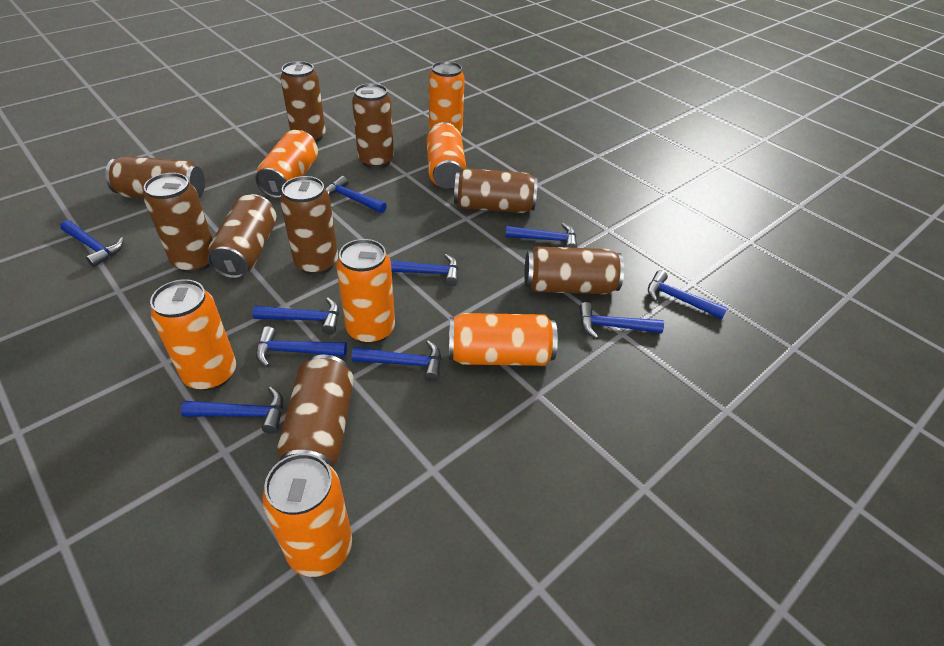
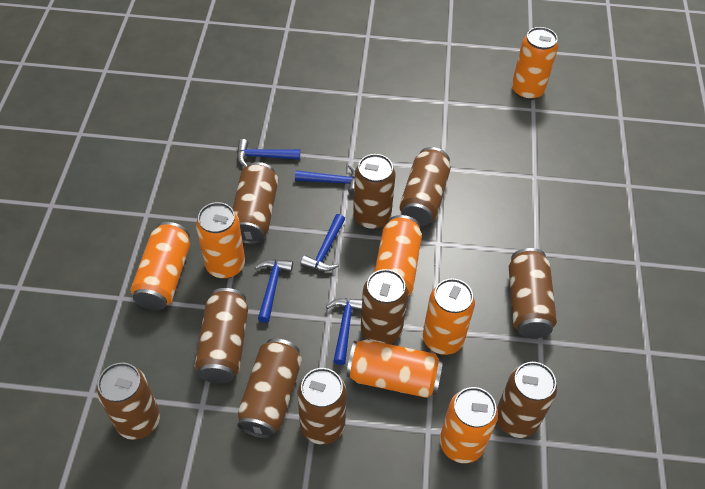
blue hammer: 10 -> 5
brown can: 9 -> 10

